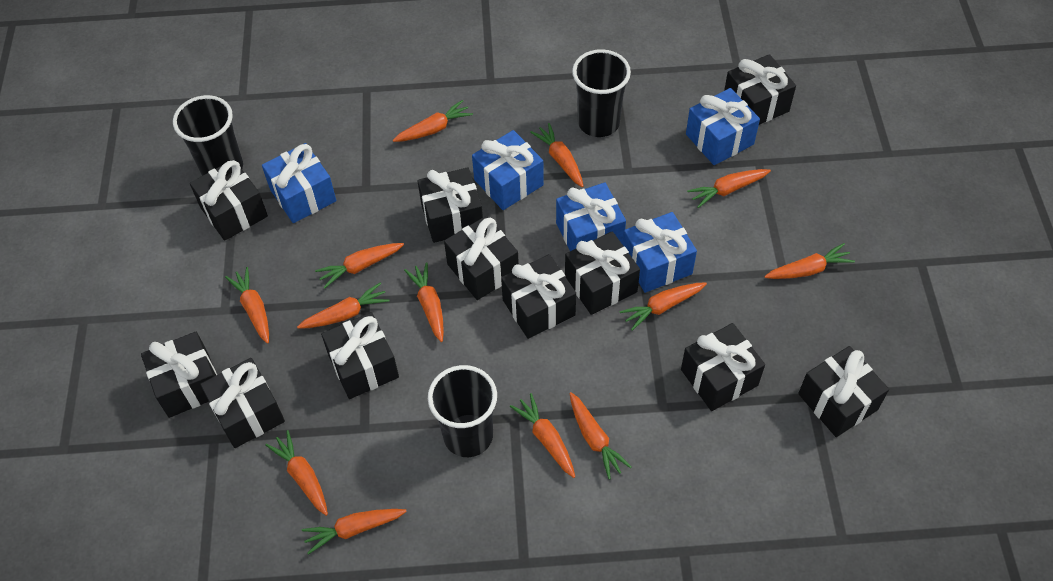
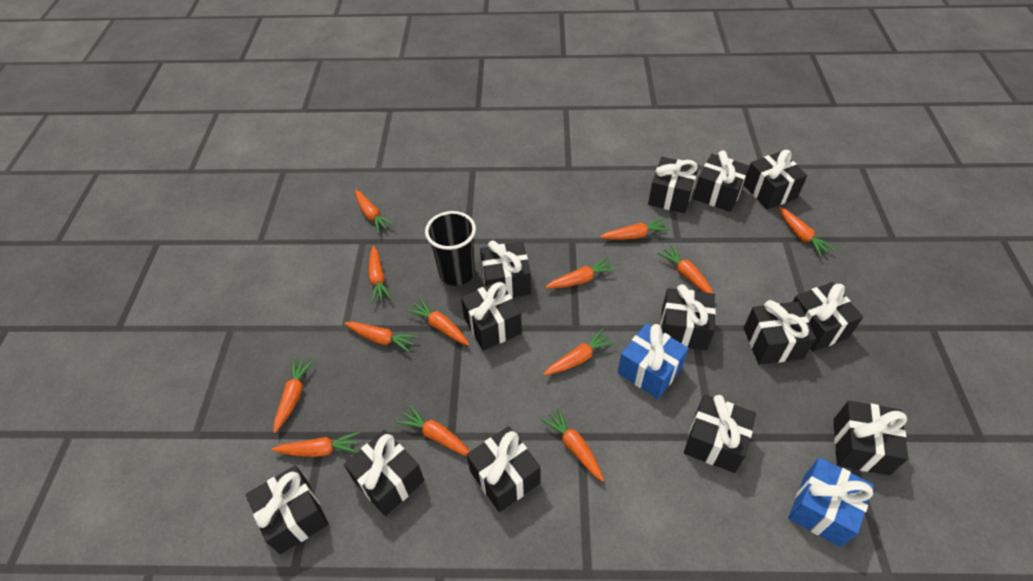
black cup: 3 -> 1
black gift: 11 -> 13
blue gift: 5 -> 2

